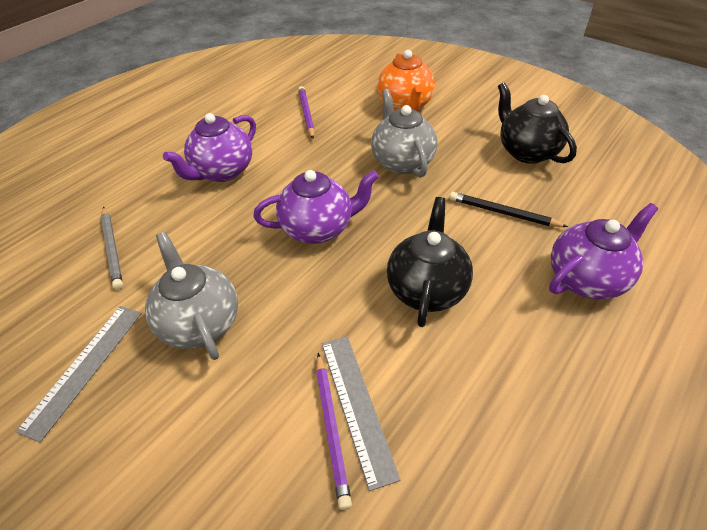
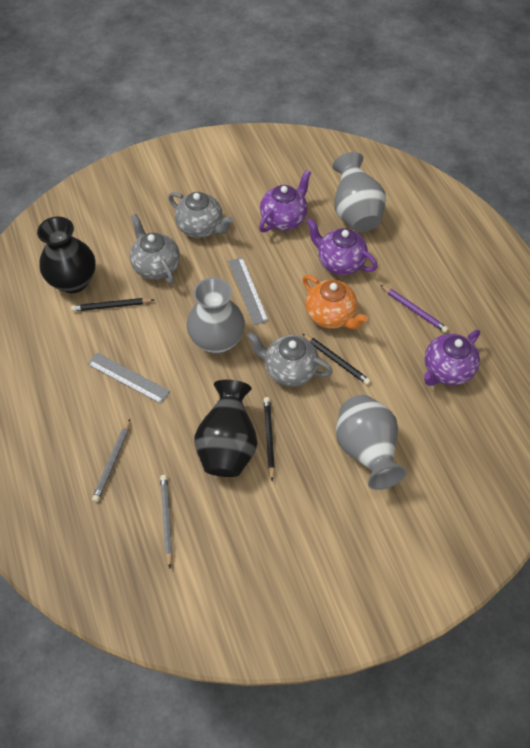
black pencil: 1 -> 3
black teapot: 2 -> 0
black vase: 0 -> 2
grey pencil: 1 -> 2
grey teapot: 2 -> 3
grey vase: 0 -> 3
purple pencil: 2 -> 1

